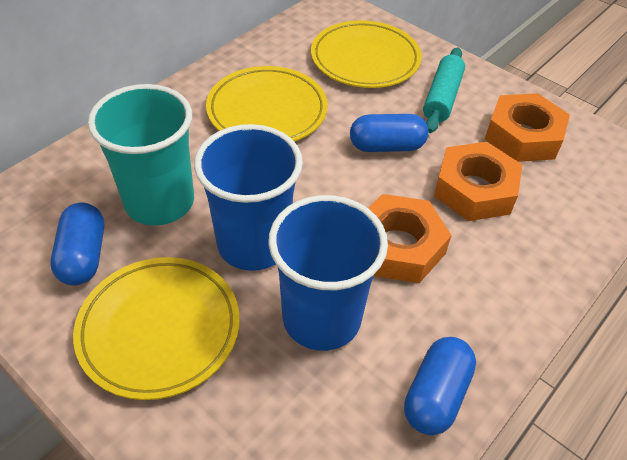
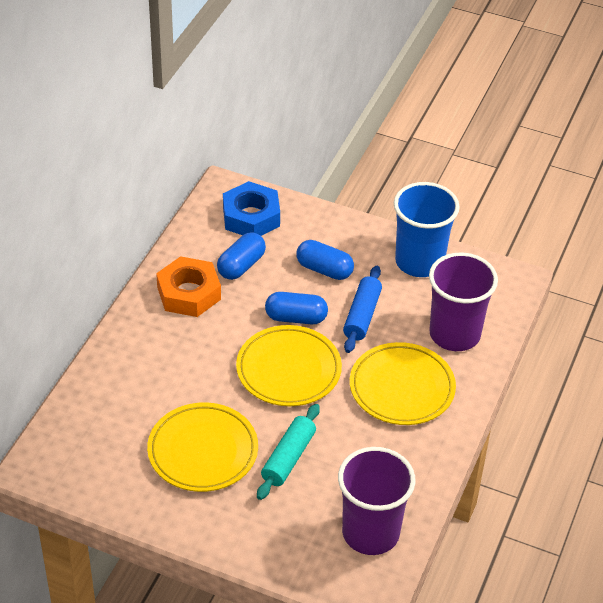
blue cup: 2 -> 1
blue nut: 0 -> 1
blue rolling pin: 0 -> 1
orange nut: 3 -> 1
purple cup: 0 -> 2
turquoise cup: 1 -> 0

